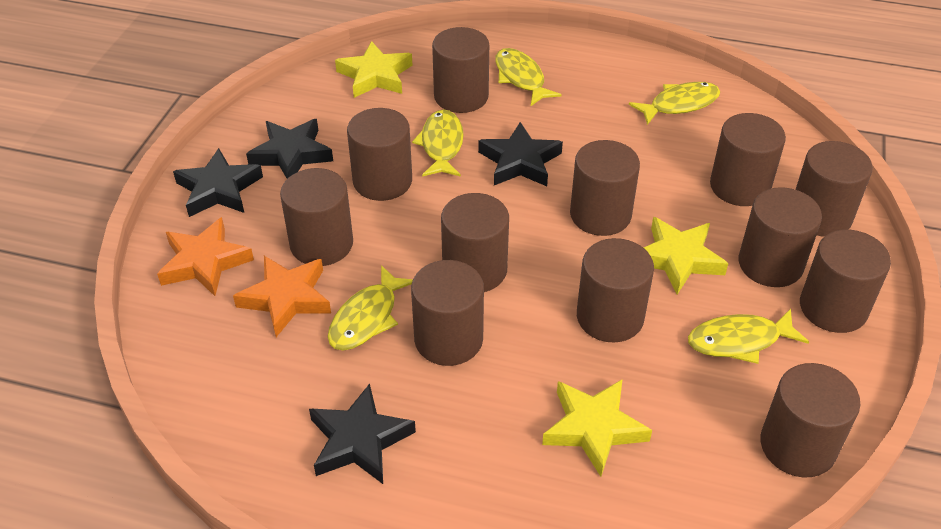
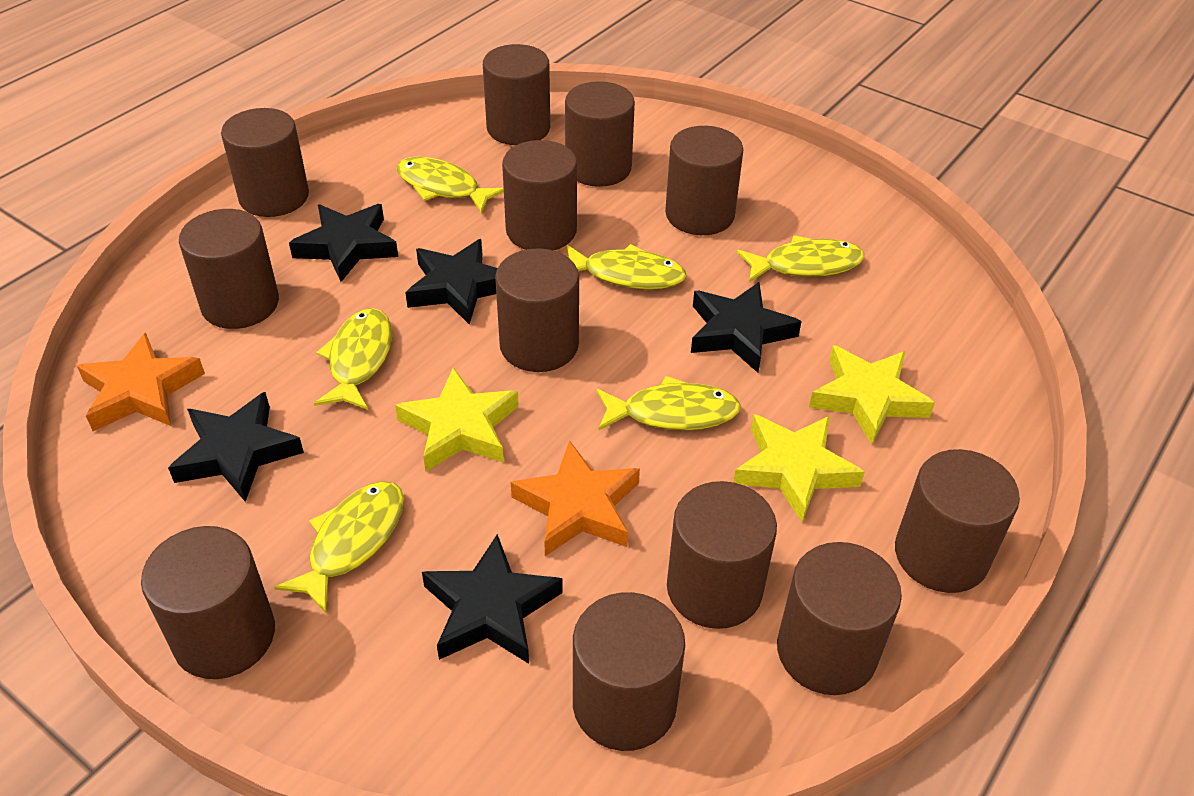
black star: 4 -> 5
yellow fish: 5 -> 6

